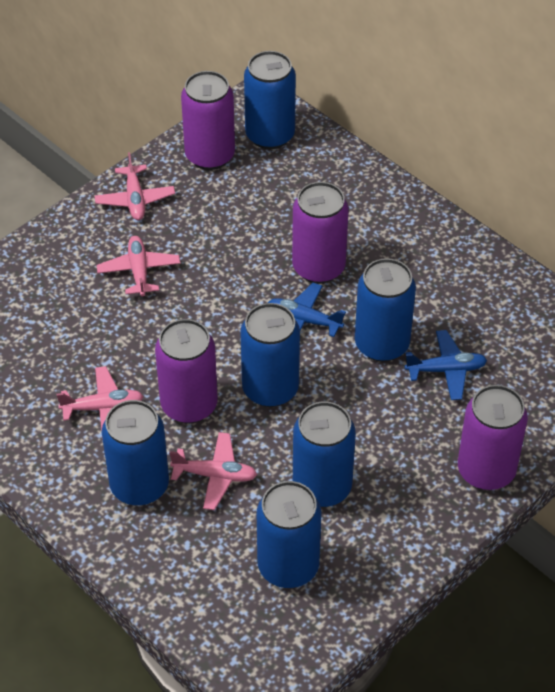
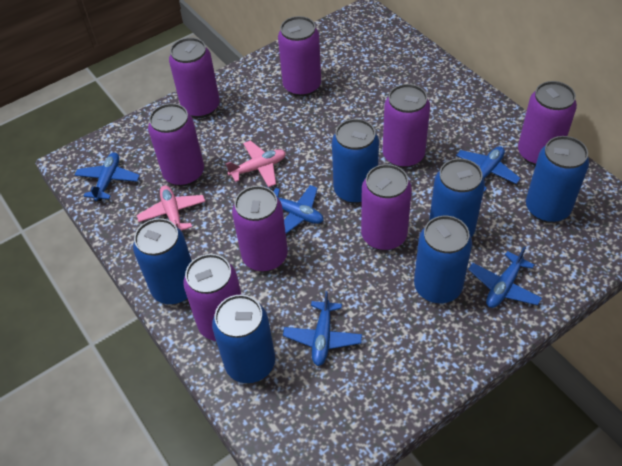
blue plane: 2 -> 5
pink plane: 4 -> 2
purple can: 4 -> 8

